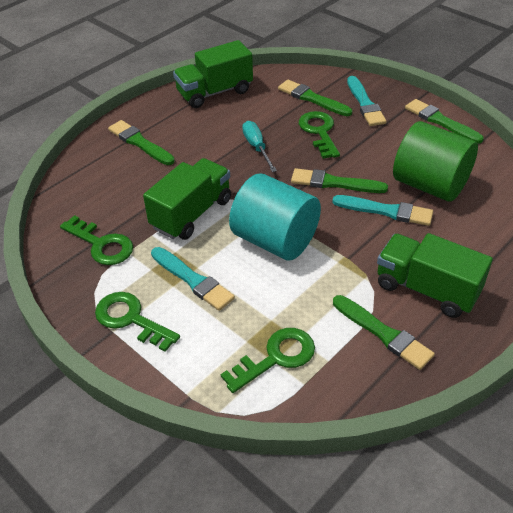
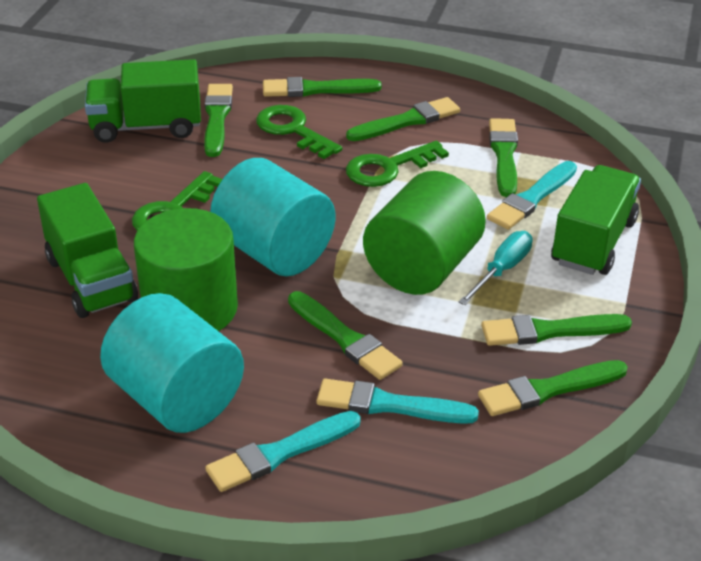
green brush: 5 -> 7
green cylinder: 1 -> 2
green key: 4 -> 3
turquoise cylinder: 1 -> 2

